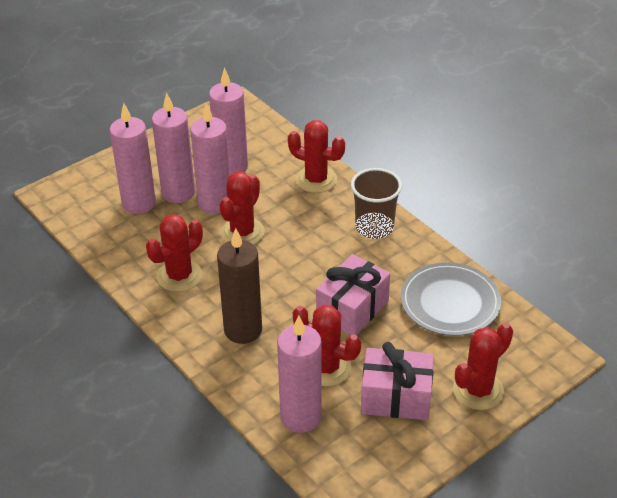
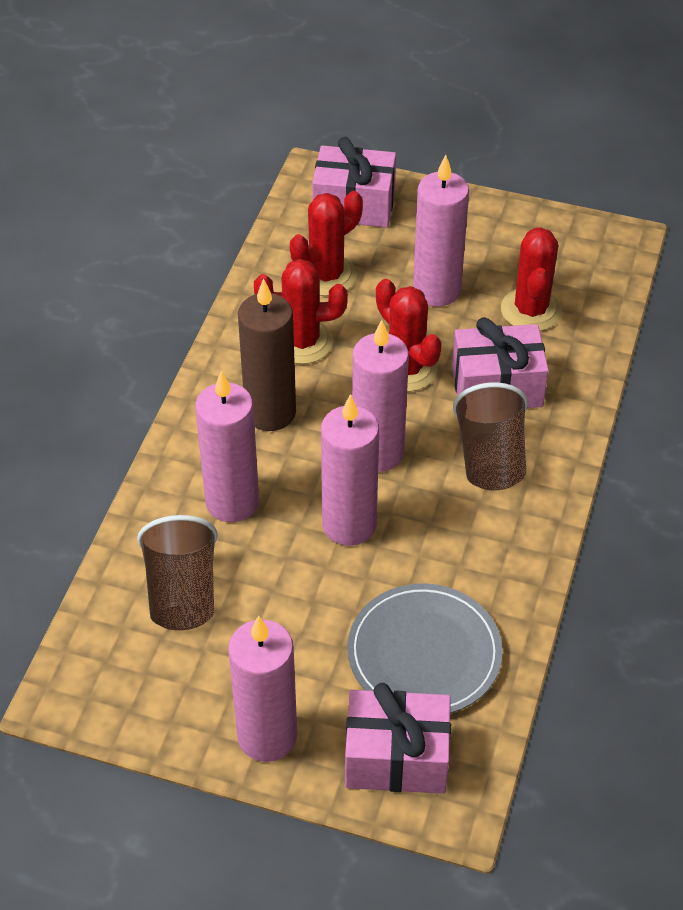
brown cup: 1 -> 2
pink gift: 2 -> 3
red cactus: 5 -> 4

